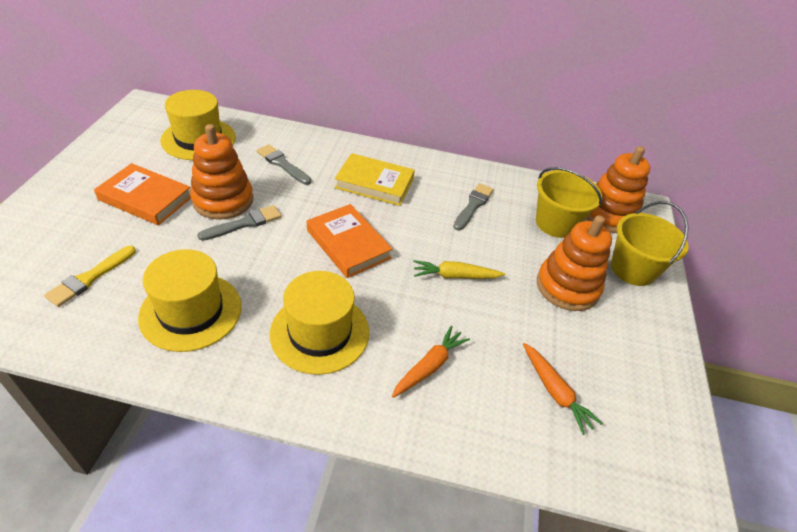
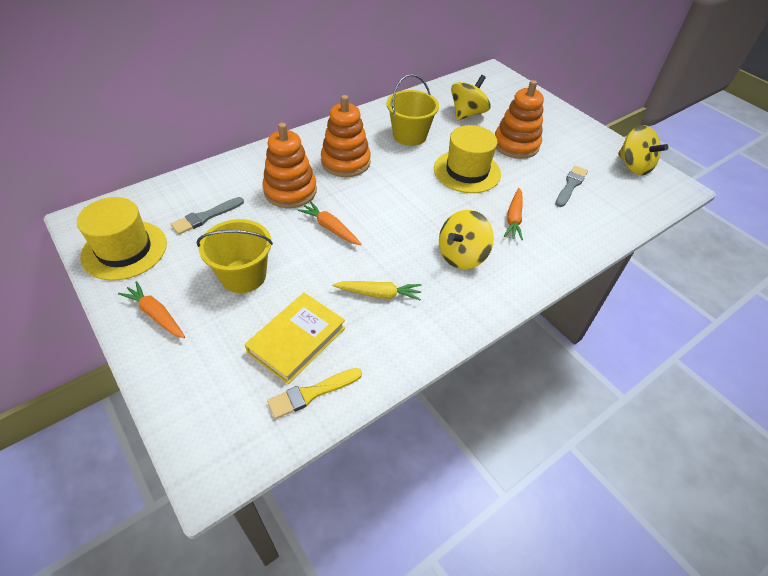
grey brush: 3 -> 2
orange book: 2 -> 0
orange carrot: 2 -> 3
yellow hat: 3 -> 2
yellow spinning top: 0 -> 3

